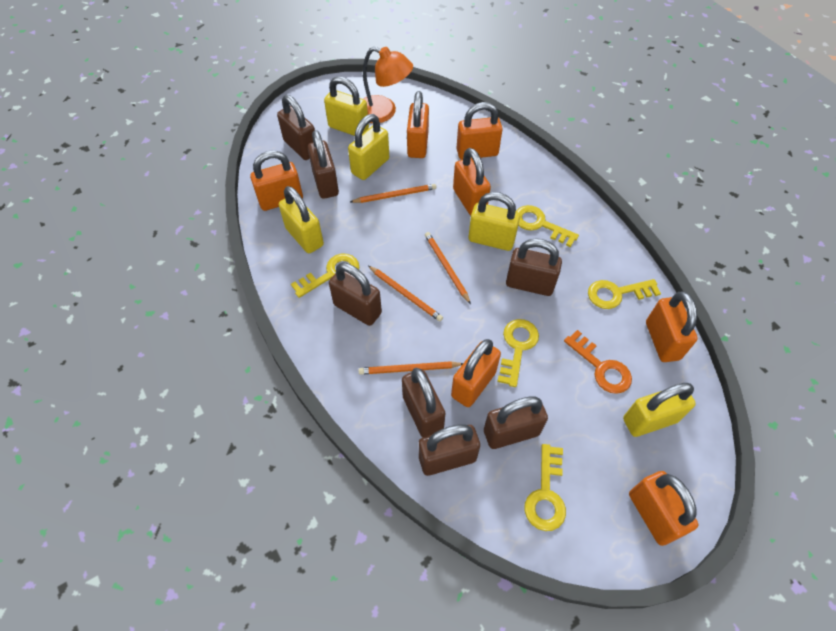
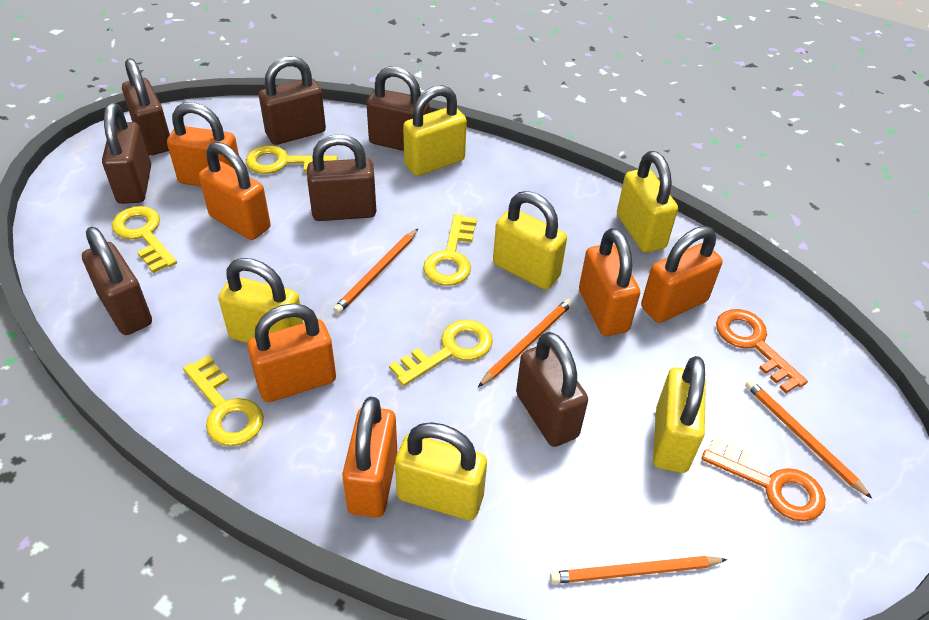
orange key: 1 -> 2
orange lamp: 1 -> 0
orange padlock: 7 -> 6
yellow padlock: 5 -> 6

